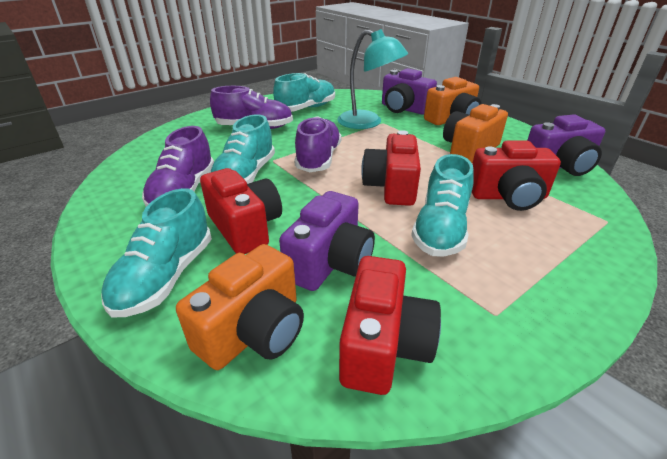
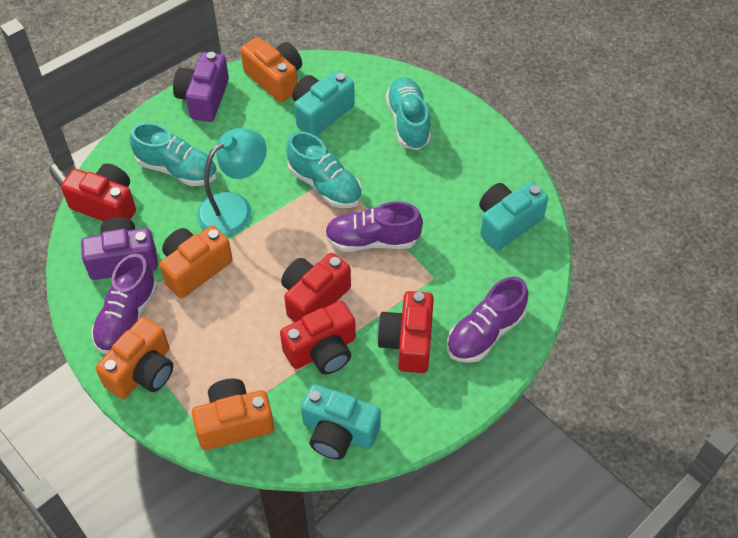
orange camera: 3 -> 4
purple camera: 3 -> 2
turquoise camera: 0 -> 3
turquoise shoe: 4 -> 3

